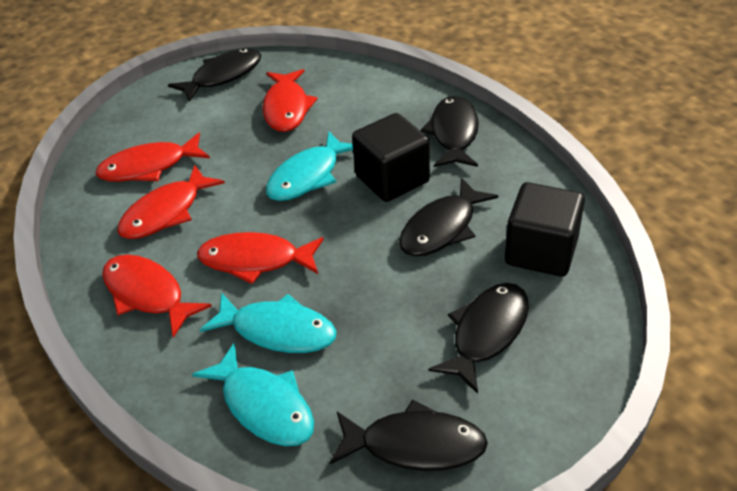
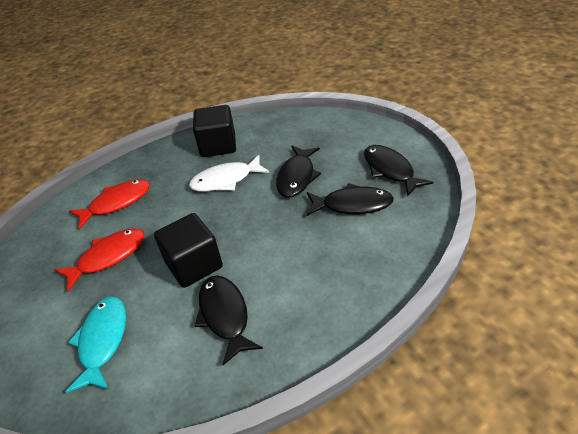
black fish: 5 -> 4
red fish: 5 -> 2
turquoise fish: 3 -> 1
white fish: 0 -> 1

